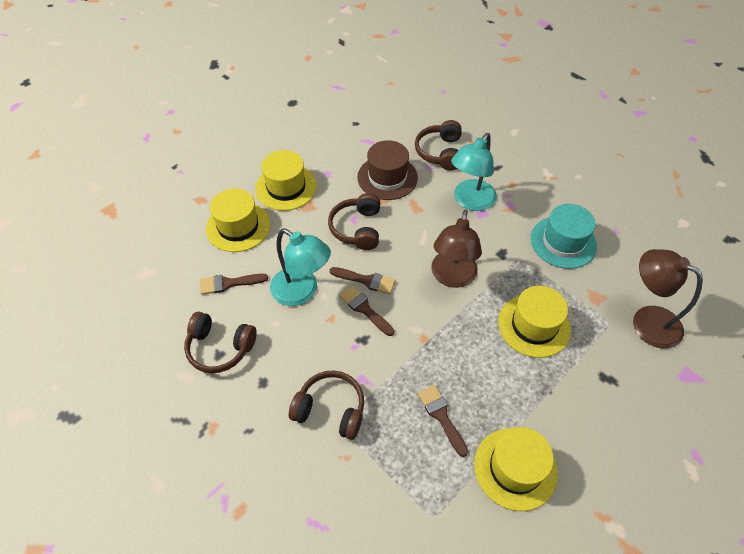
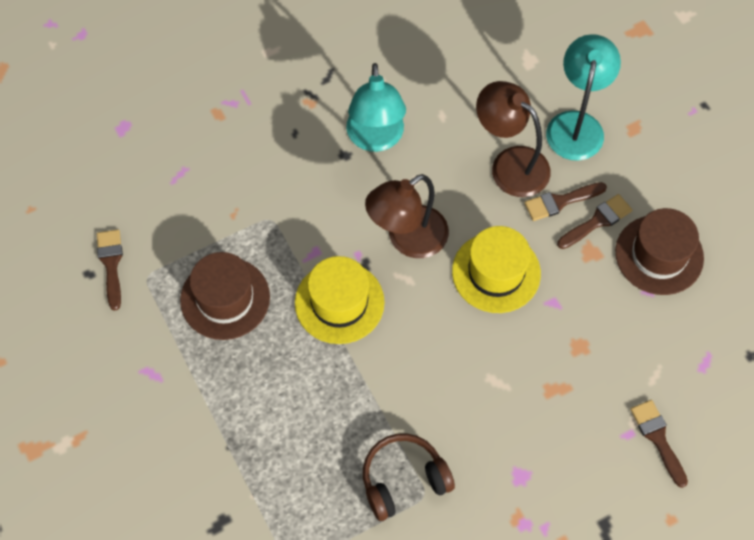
brown hat: 1 -> 2
brown headphones: 4 -> 1
turquoise hat: 1 -> 0
yellow hat: 4 -> 2

